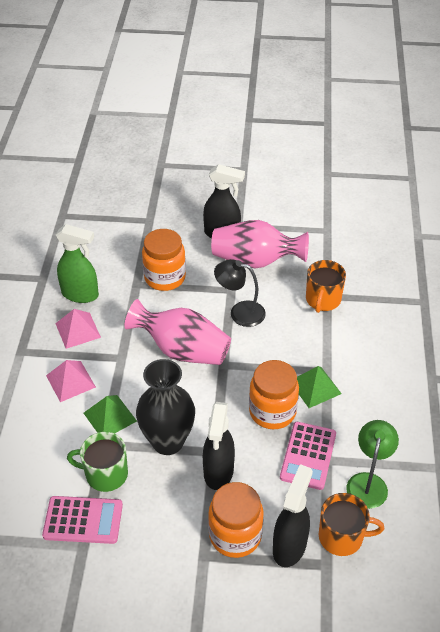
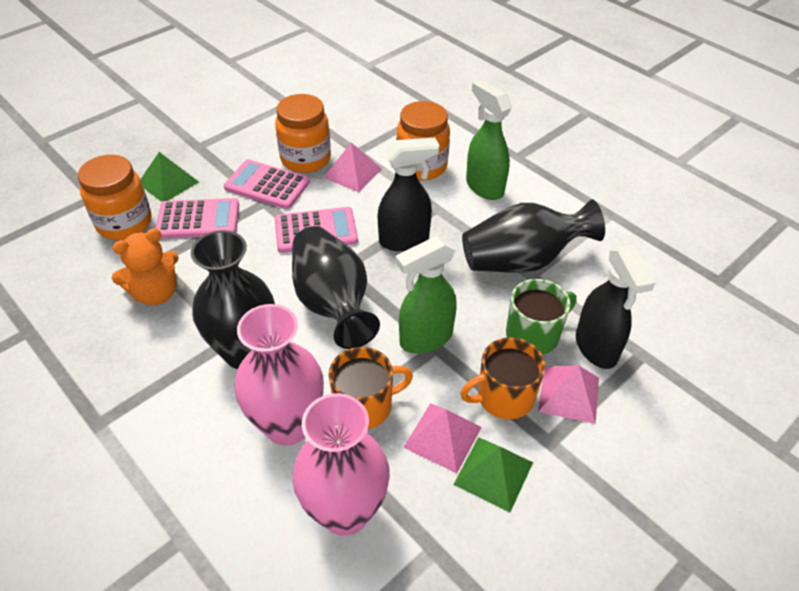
black lamp: 1 -> 0
black spray bottle: 3 -> 2
black vase: 1 -> 3
green lamp: 1 -> 0
green spray bottle: 1 -> 2
orange teddy bear: 0 -> 1
pink calculator: 2 -> 3
pink pyramid: 2 -> 3

